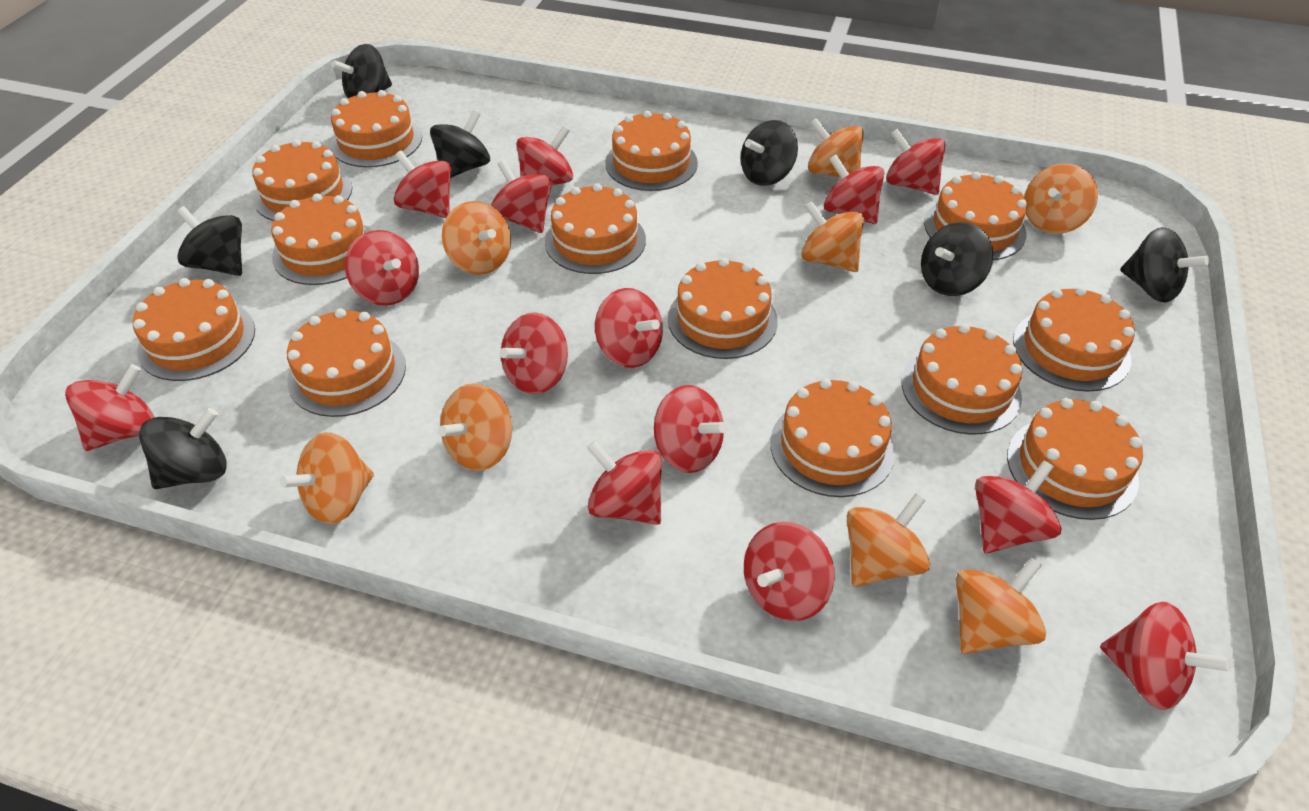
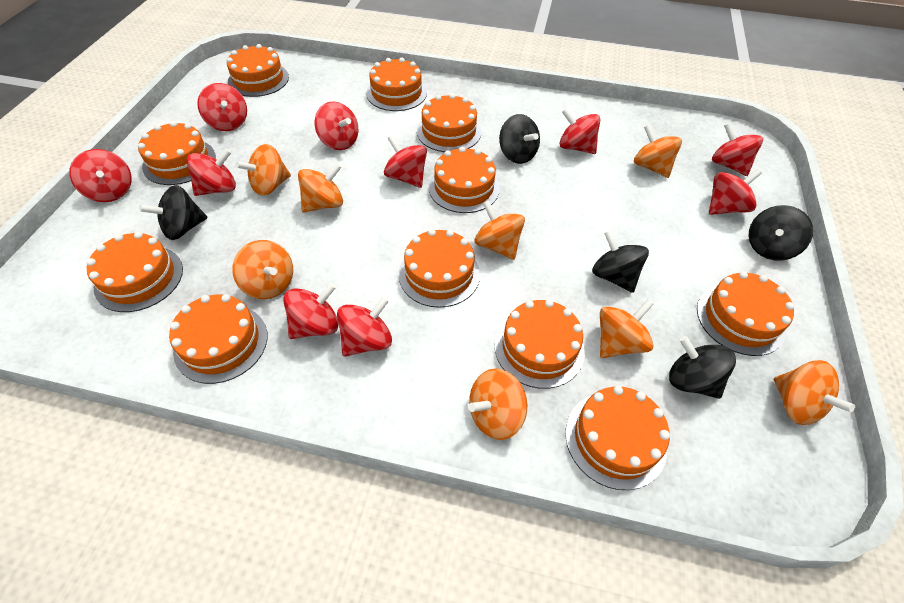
black spinning top: 7 -> 5
orange cake: 13 -> 11
red spinning top: 14 -> 10

